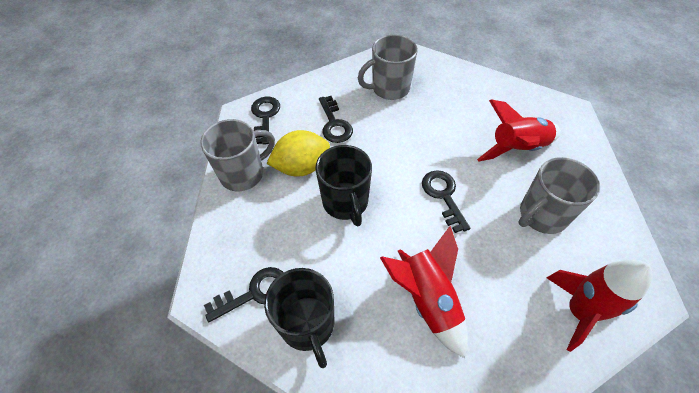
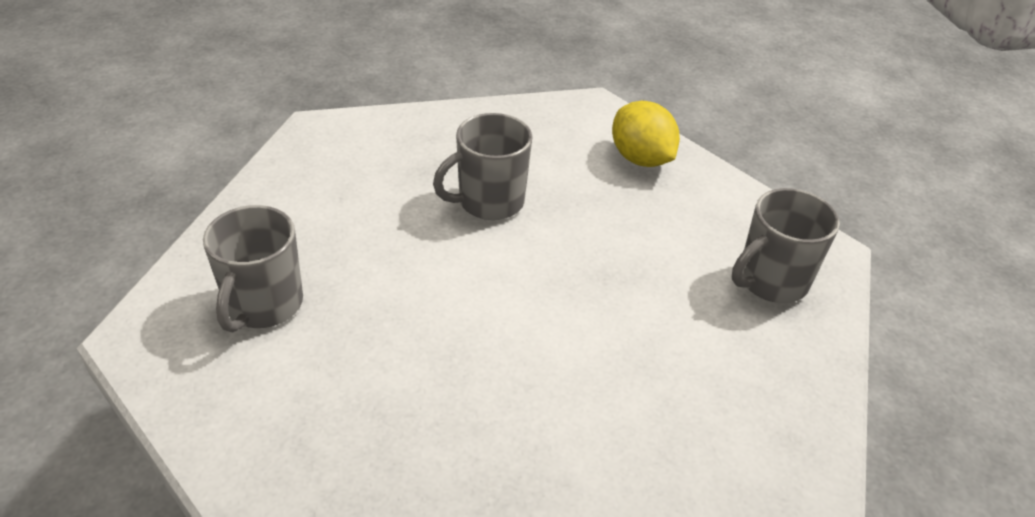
black key: 4 -> 0
black mug: 2 -> 0
red rocket: 3 -> 0

